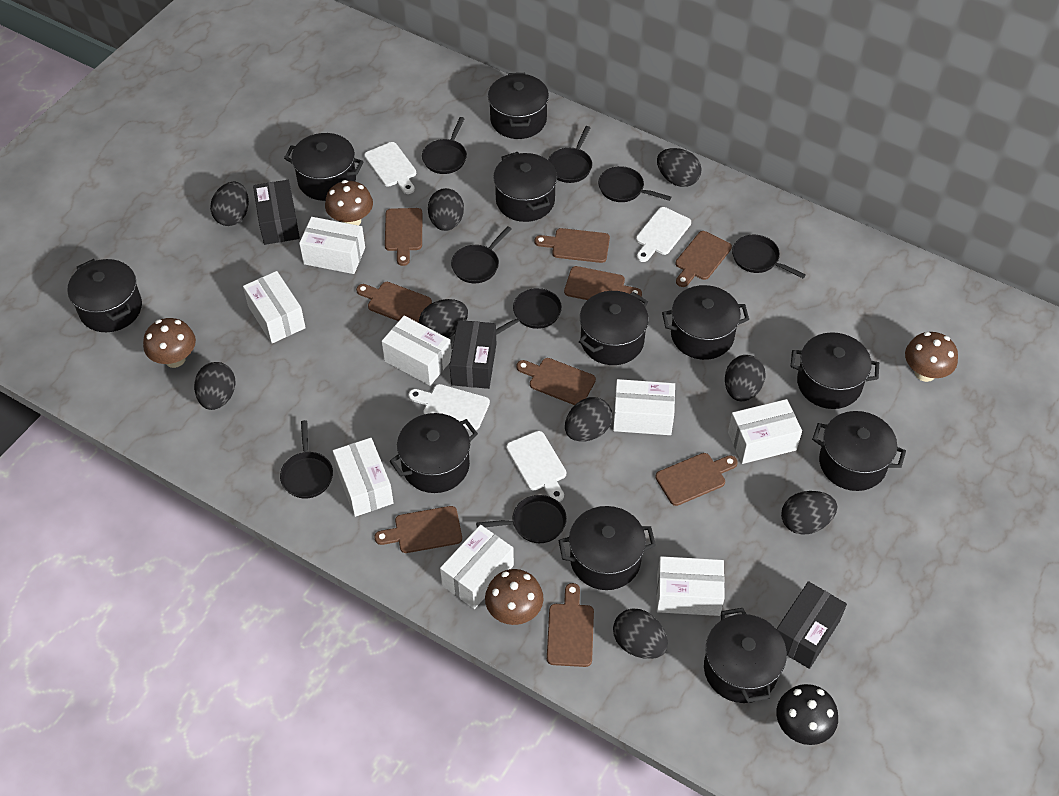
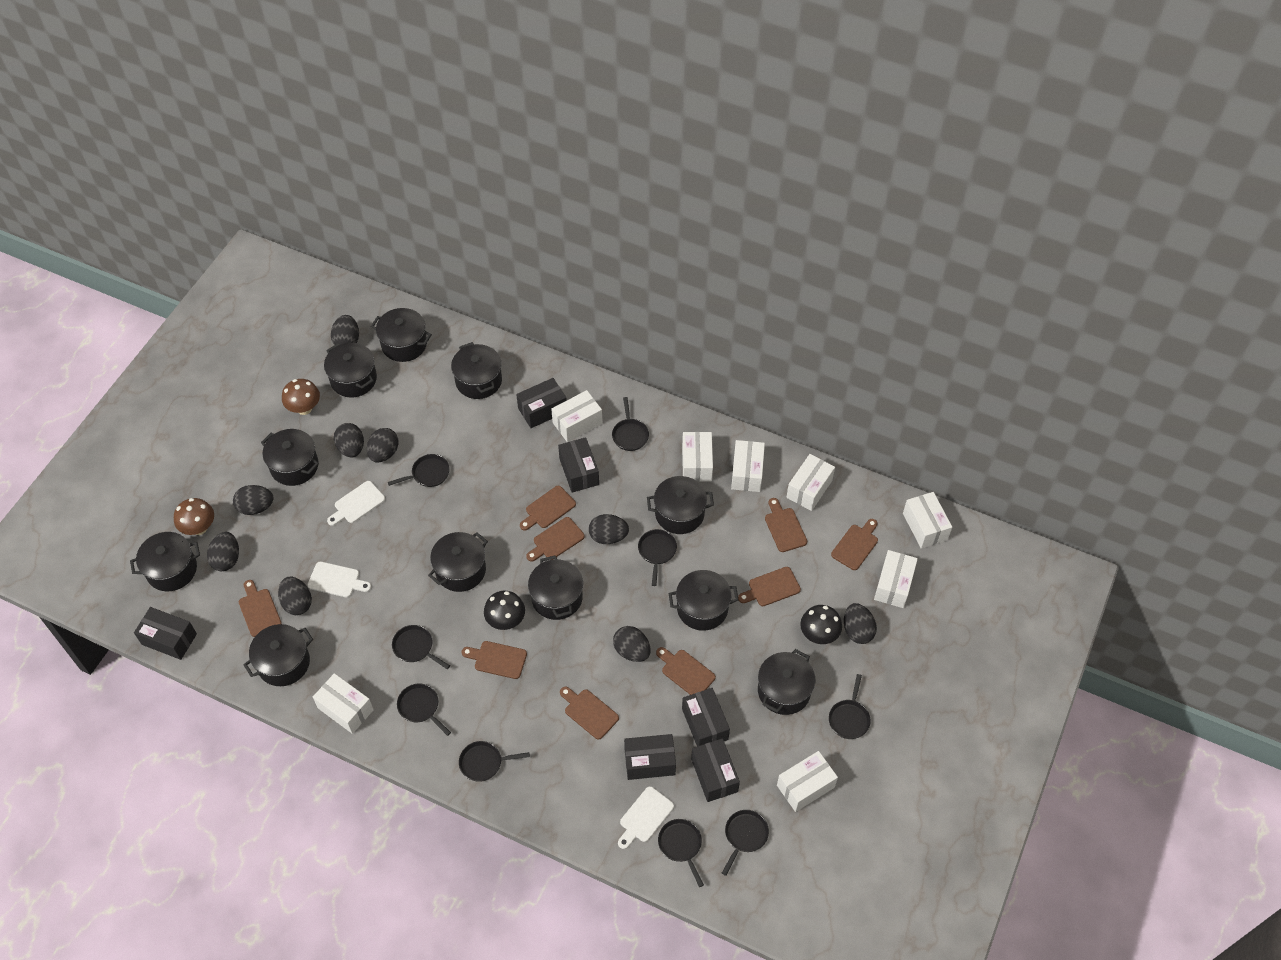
black box: 3 -> 6
black mushroom: 1 -> 2
black pan: 8 -> 9
brown mushroom: 4 -> 2
white cutting board: 4 -> 3

